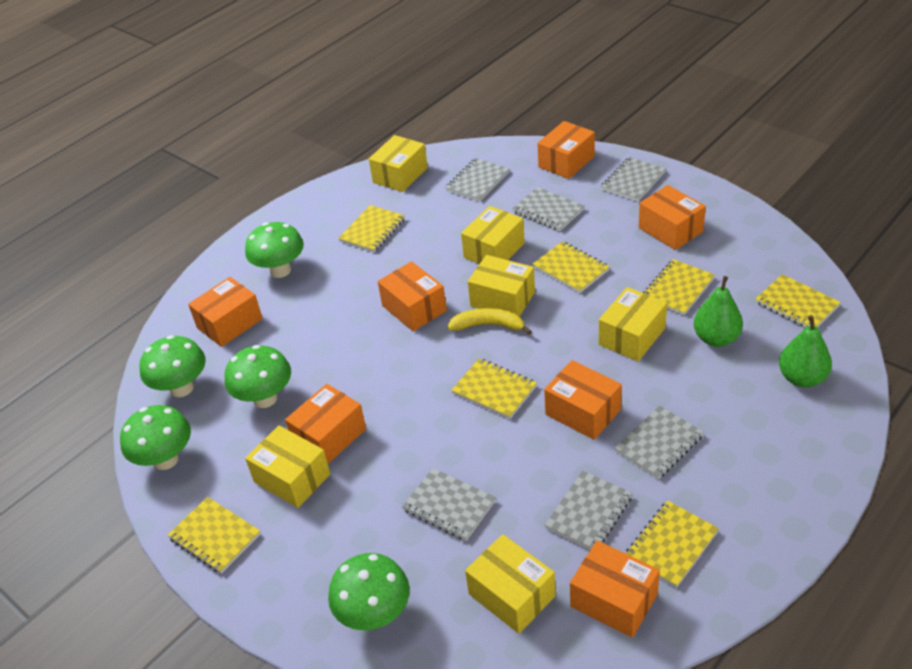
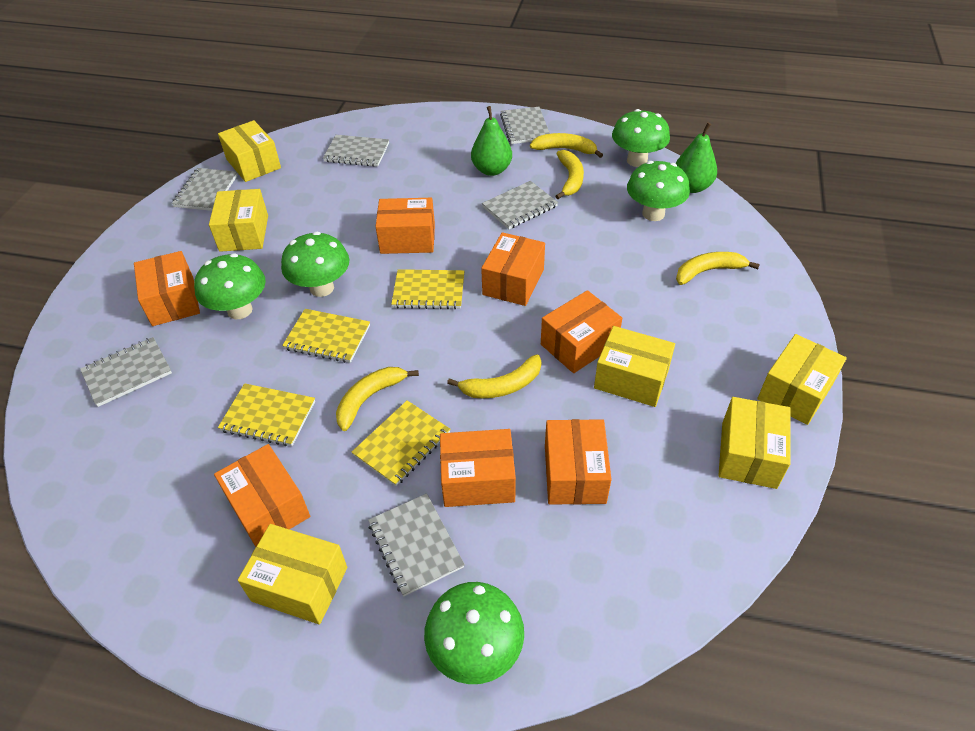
yellow banana: 1 -> 5
yellow notebook: 7 -> 4

